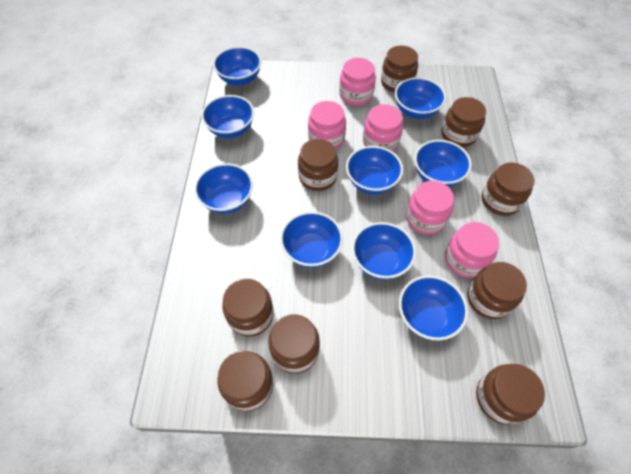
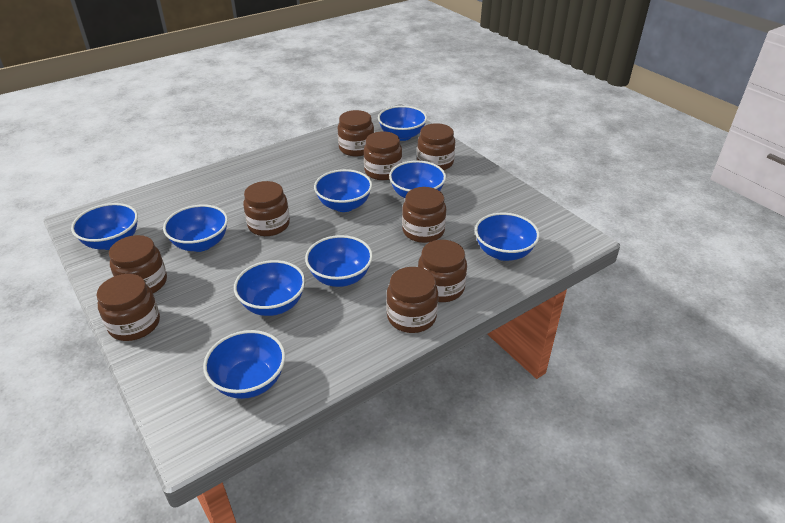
pink jar: 5 -> 0

